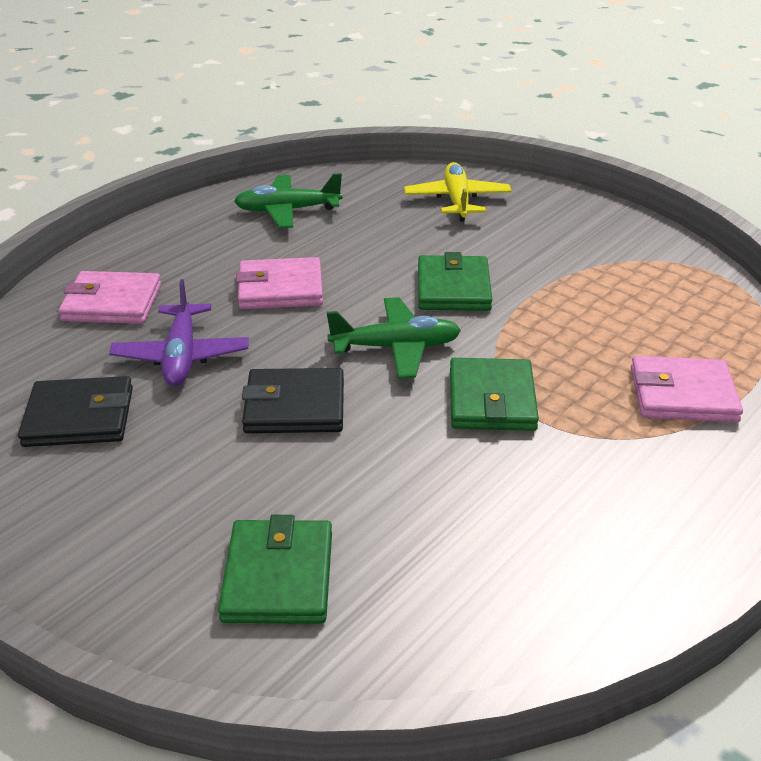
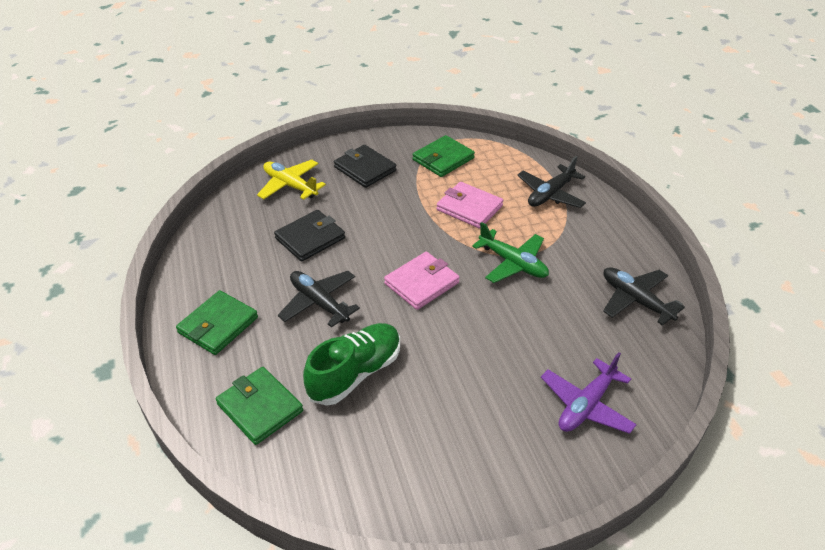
black plane: 0 -> 3
green plane: 2 -> 1
green shoe: 0 -> 1
pink wallet: 3 -> 2

